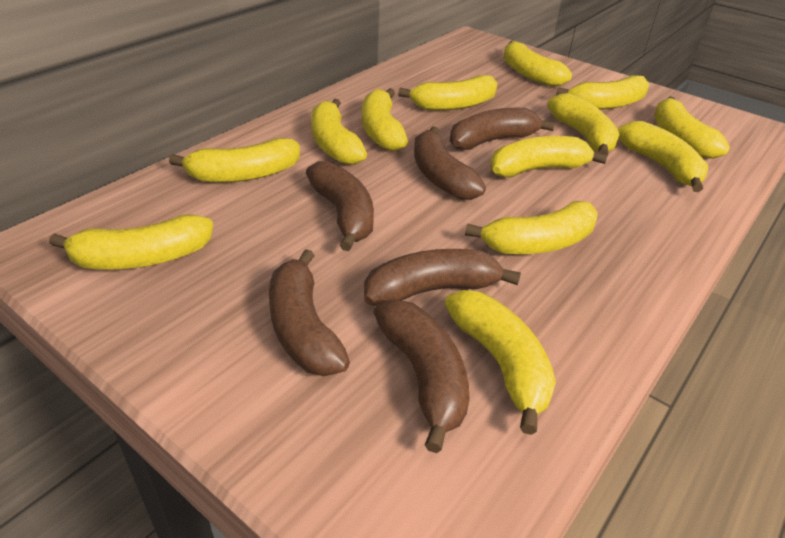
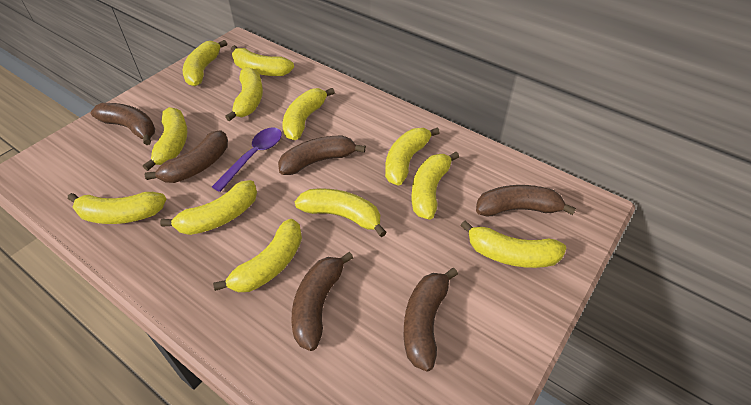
purple spoon: 0 -> 1
yellow banana: 13 -> 12

